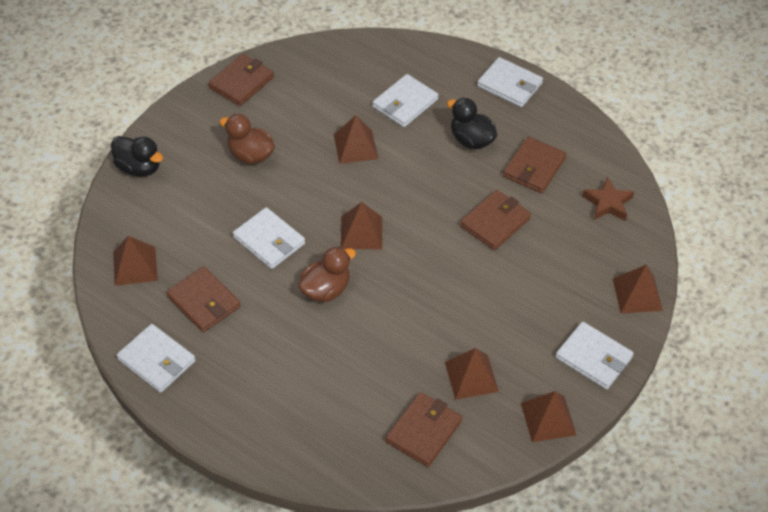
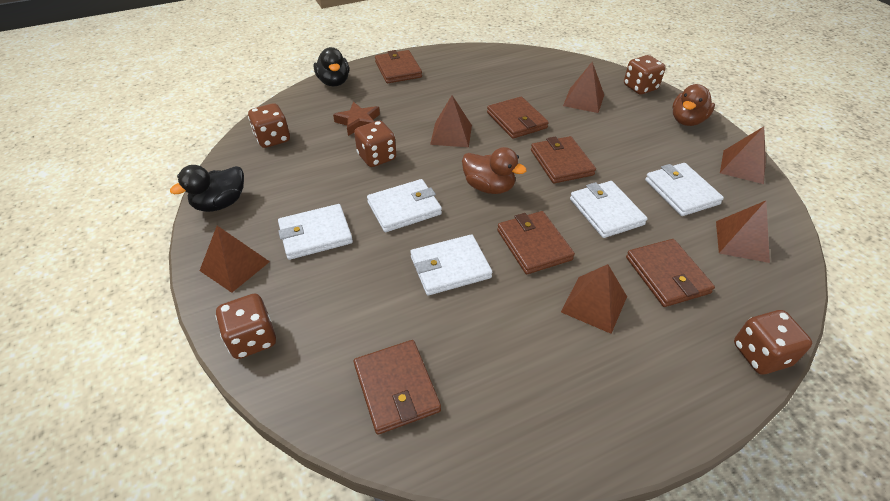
brown dice: 0 -> 5
brown wallet: 5 -> 6

